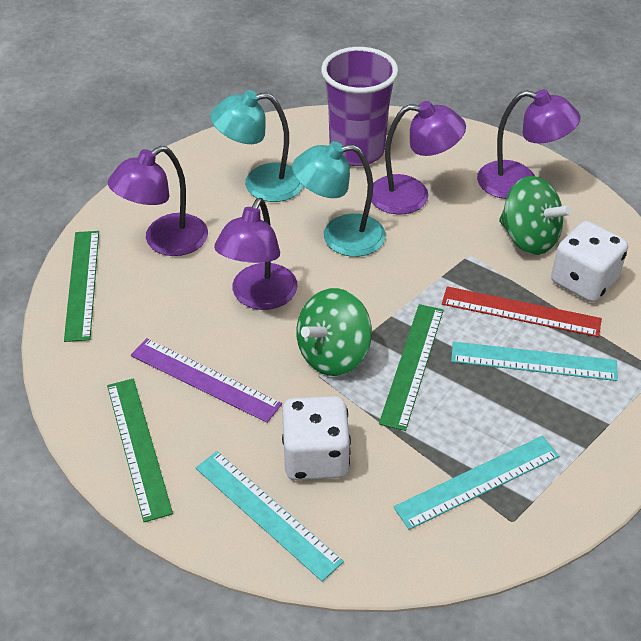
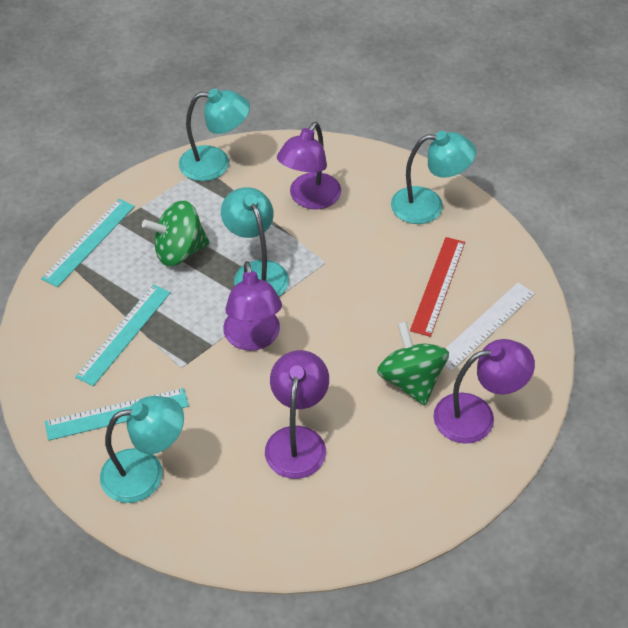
green ruler: 3 -> 0
purple cup: 1 -> 0
purple ruler: 1 -> 0
turquoise lamp: 2 -> 4
white dice: 2 -> 0
white ruler: 0 -> 1

